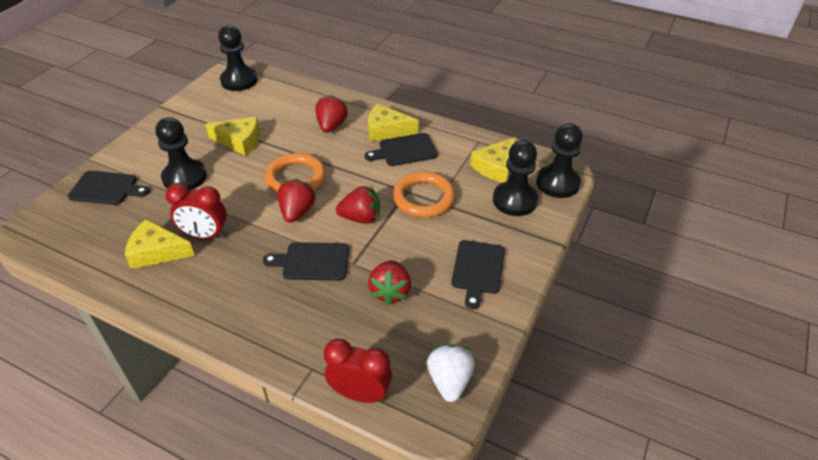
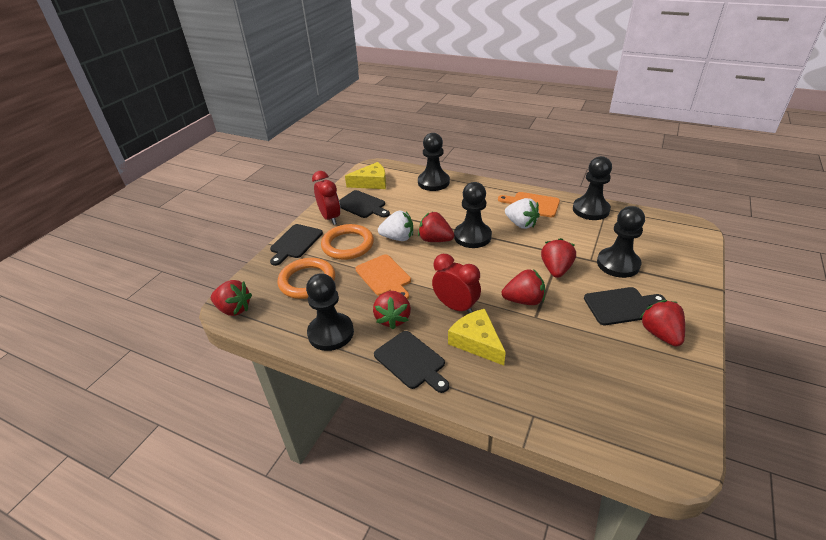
black pawn: 4 -> 5
orange cutting board: 0 -> 2
red strawberry: 4 -> 6
white strawberry: 1 -> 2
yellow cheese: 4 -> 2

